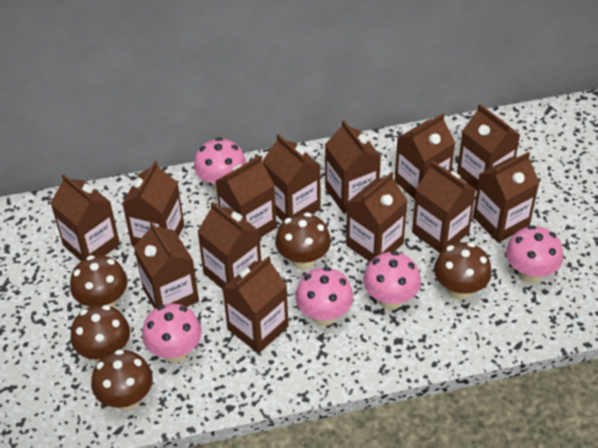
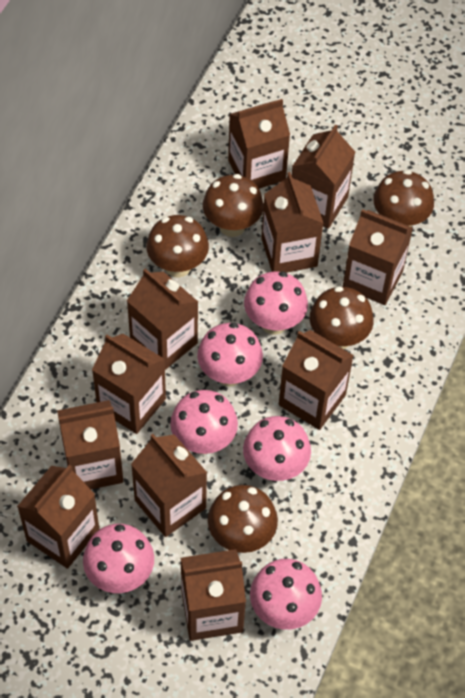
brown carton: 13 -> 11
pink mushroom: 5 -> 6

